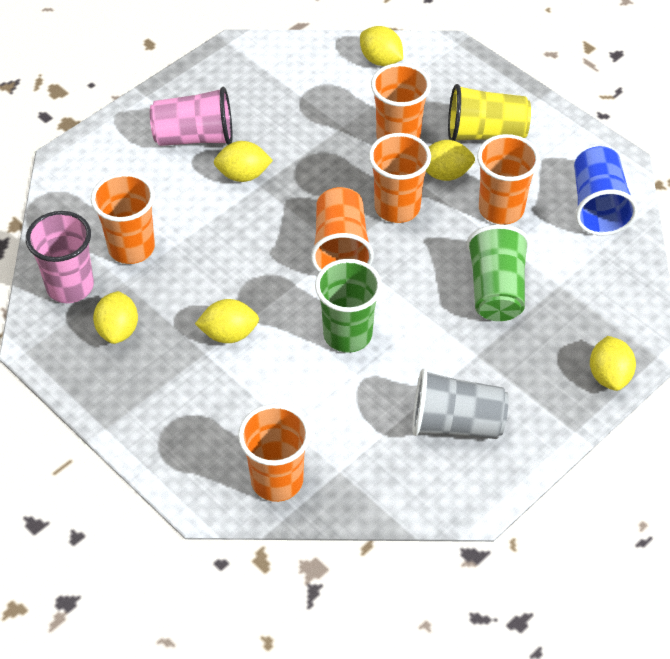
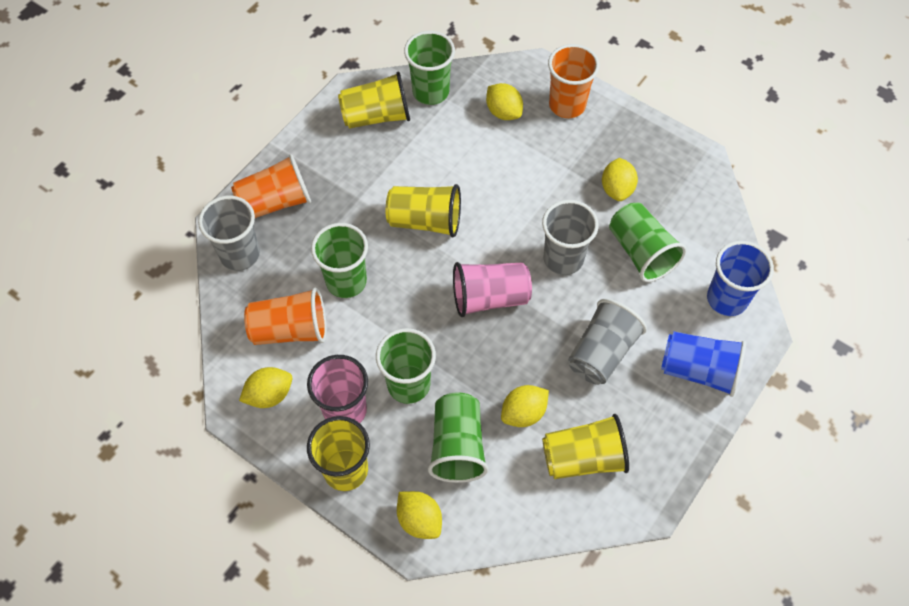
blue cup: 1 -> 2
green cup: 2 -> 5
grey cup: 1 -> 3
orange cup: 6 -> 3
yellow cup: 1 -> 4
yellow lemon: 6 -> 5

